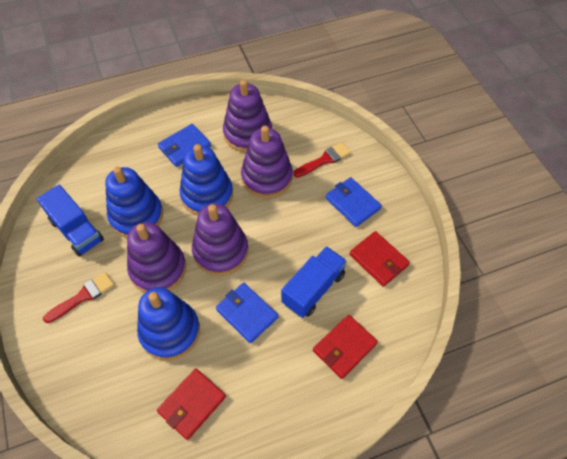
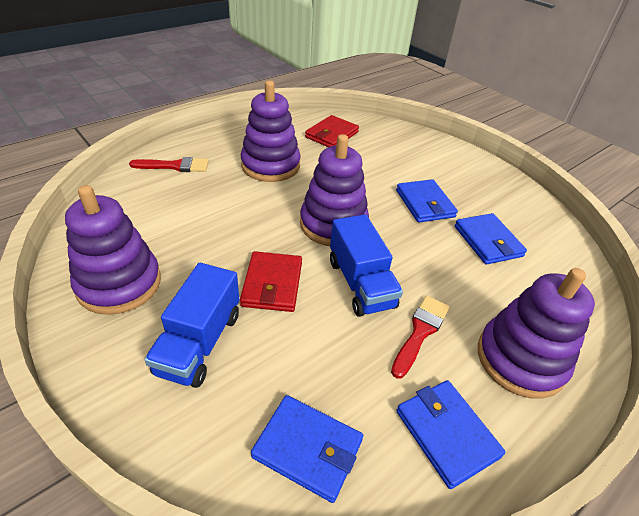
blue stacking toy: 3 -> 0
blue wallet: 3 -> 4
red wallet: 3 -> 2

